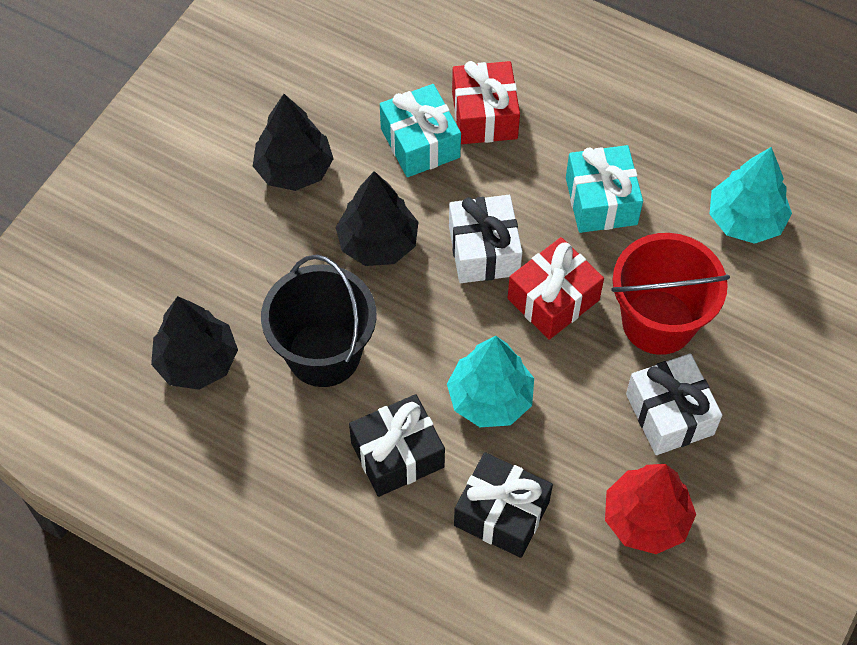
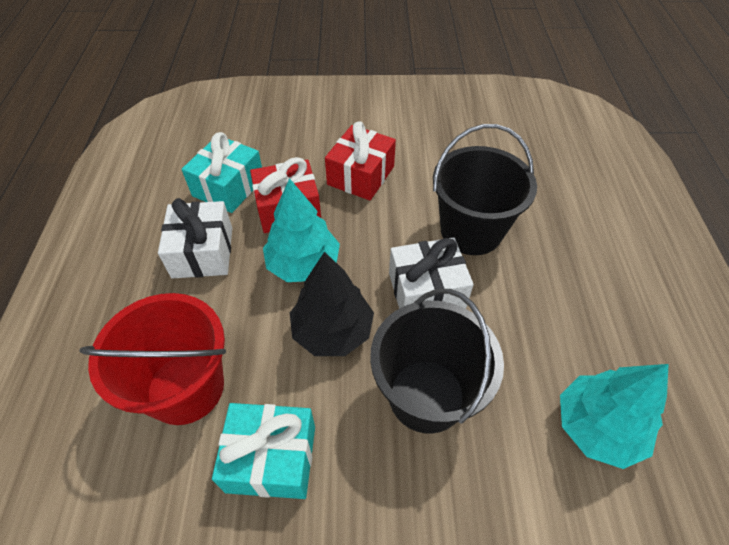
black bucket: 1 -> 2
black gift: 2 -> 0
black tree: 3 -> 1
red tree: 1 -> 0

